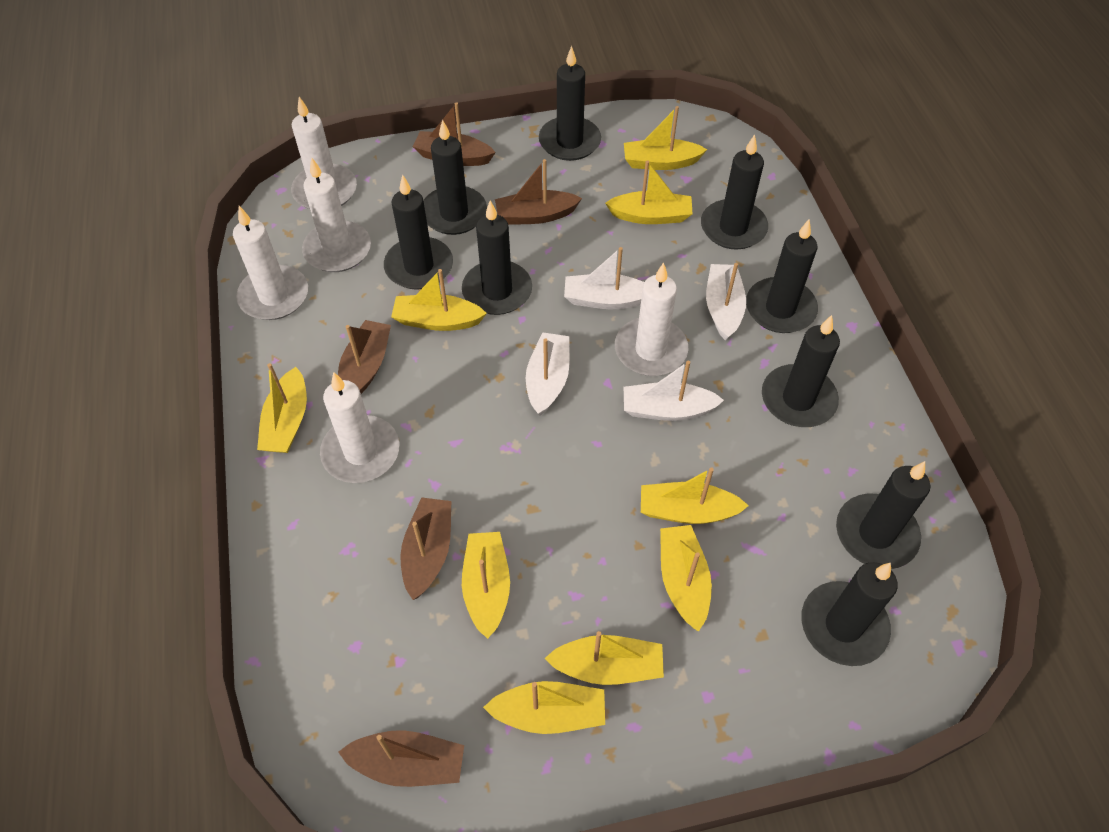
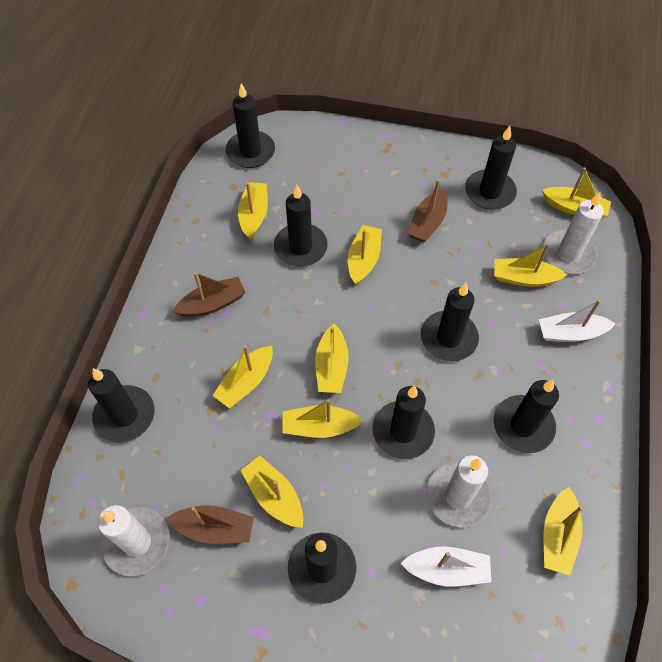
black candle: 9 -> 8
brown boat: 5 -> 3
white boat: 4 -> 2
white candle: 5 -> 3

